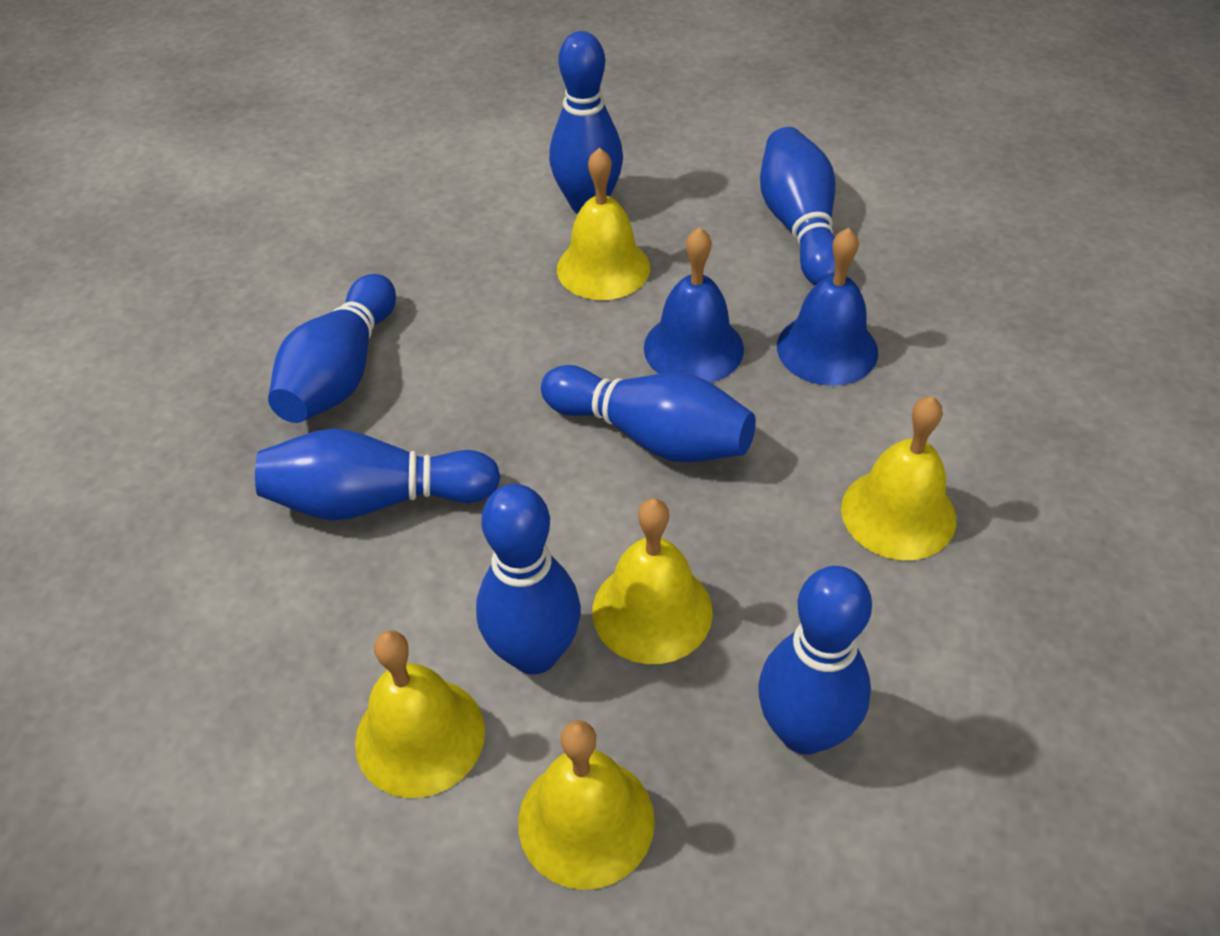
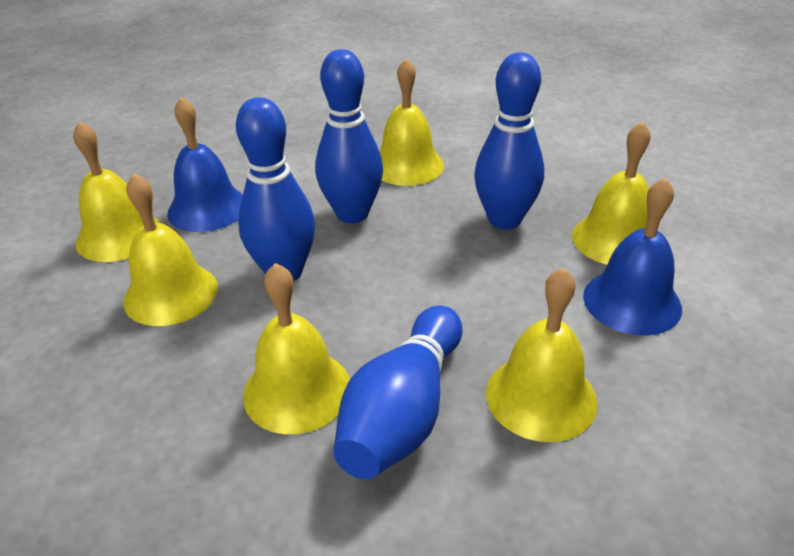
blue bowling pin: 7 -> 4
yellow bell: 5 -> 6

